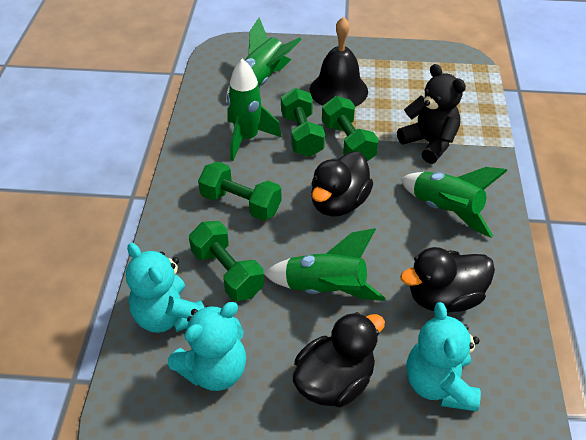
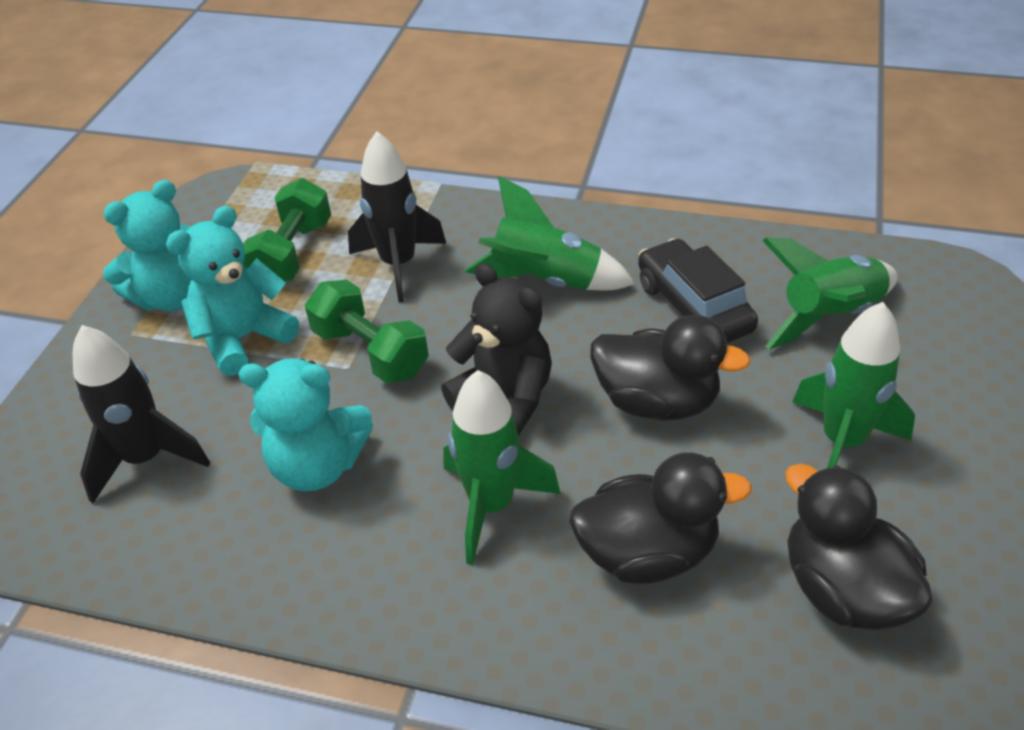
black bell: 1 -> 0
black car: 0 -> 1
black rocket: 0 -> 2
green dumbbell: 4 -> 2

